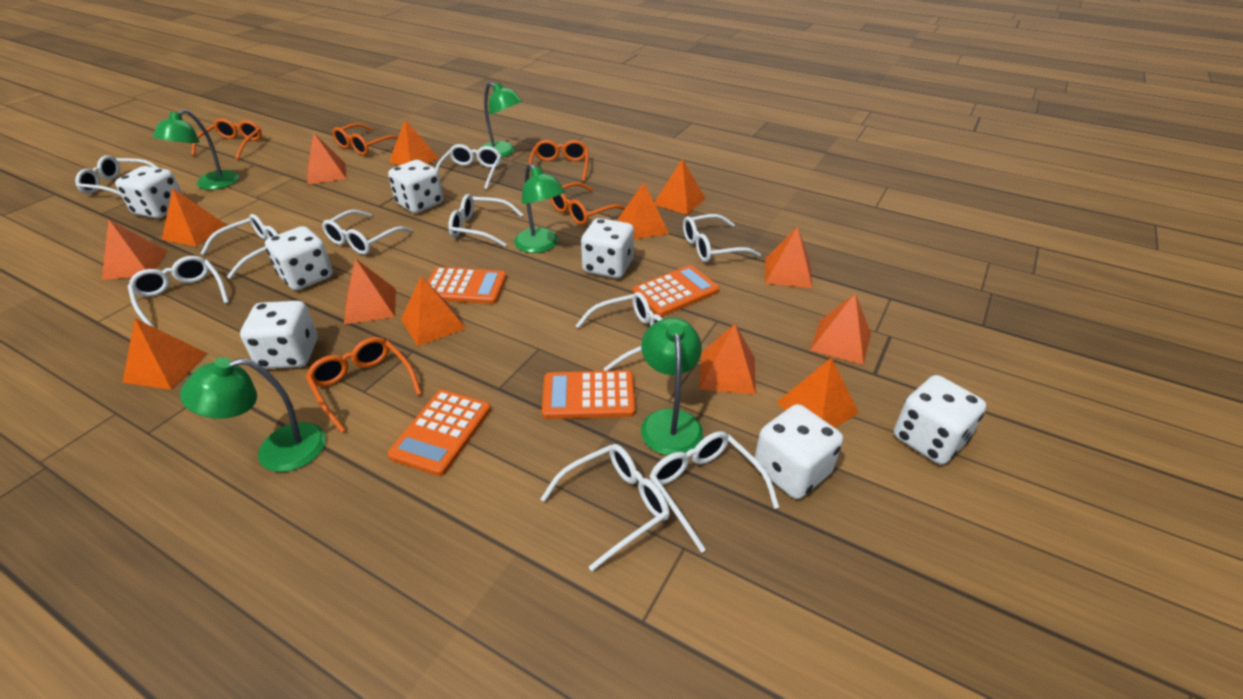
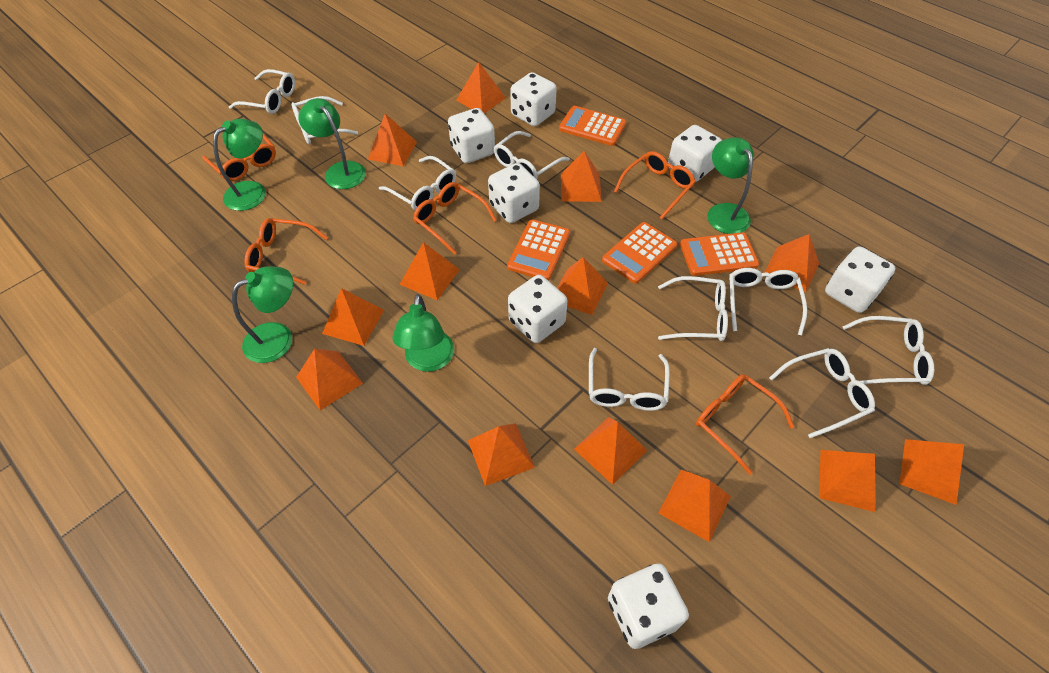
white glasses: 10 -> 9

